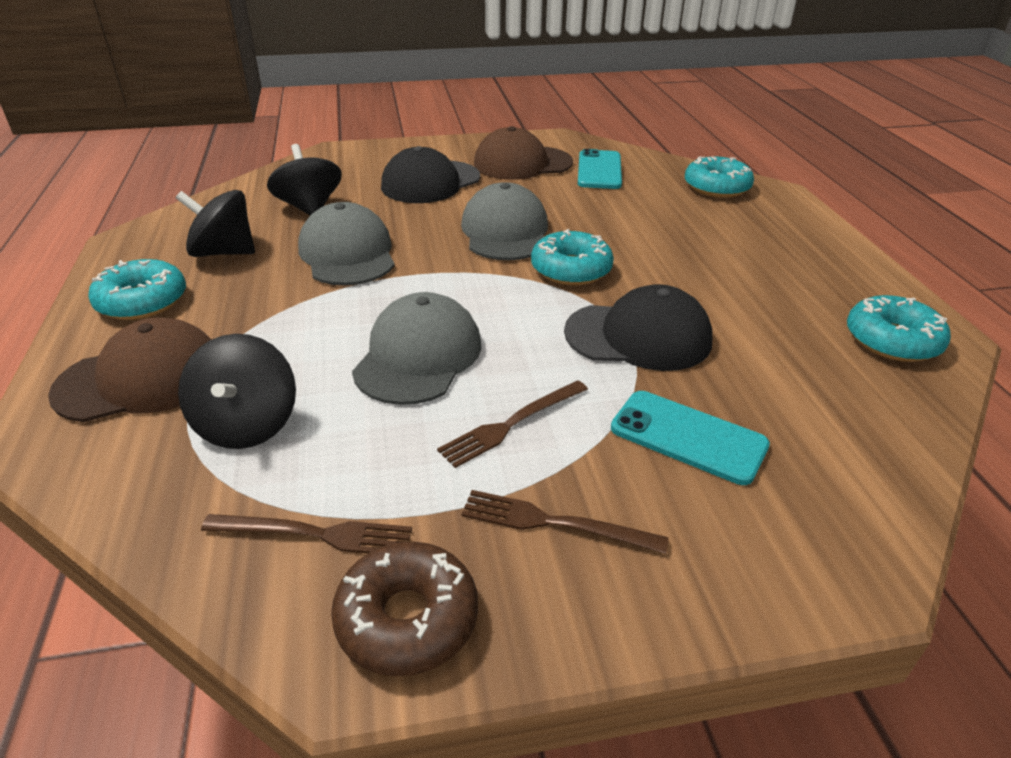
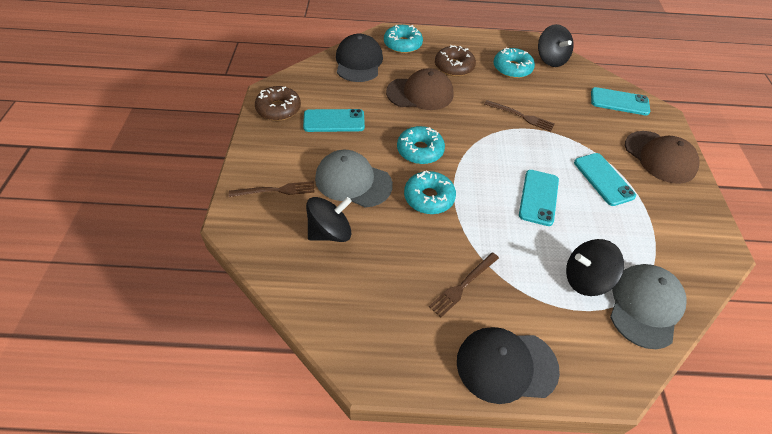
brown donut: 1 -> 2
grey cap: 3 -> 2
turquoise phone: 2 -> 4

